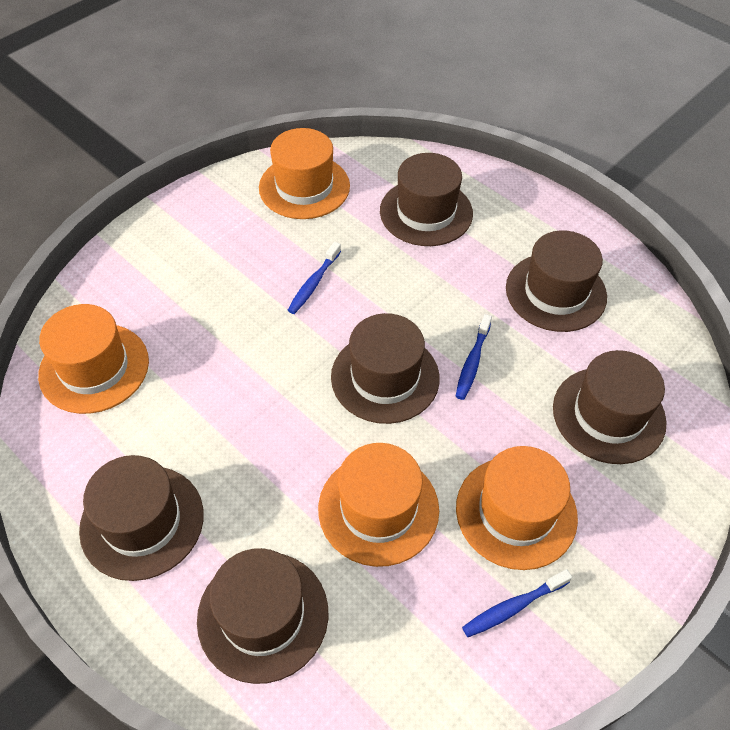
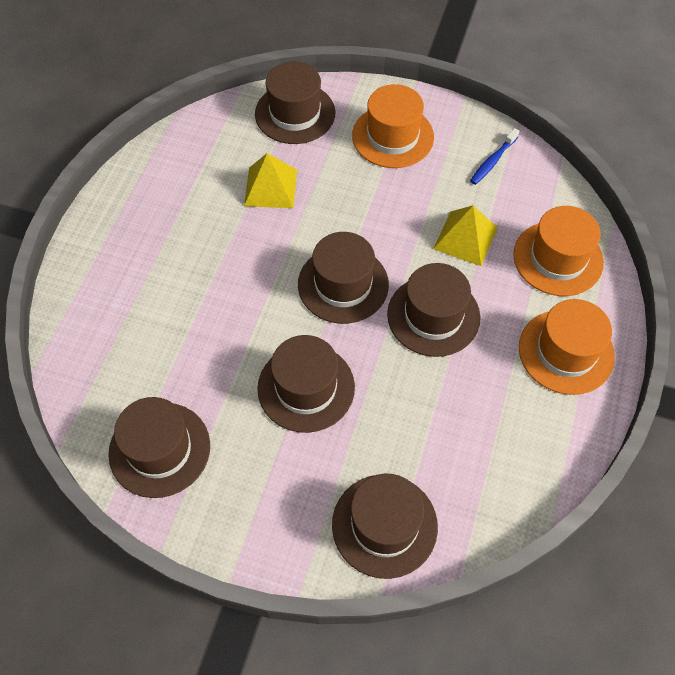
blue toothbrush: 3 -> 1
orange hat: 4 -> 3
yellow pyramid: 0 -> 2

